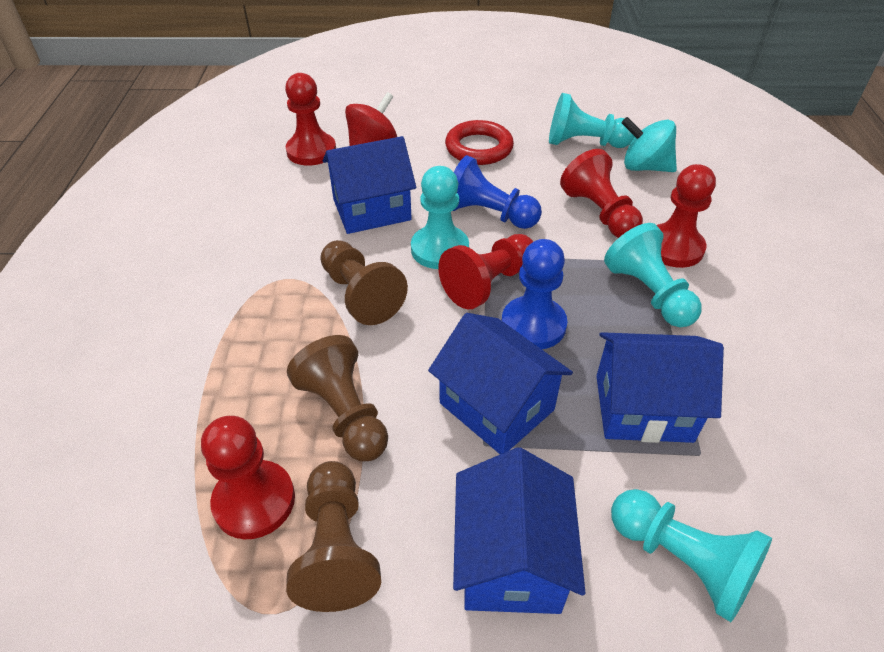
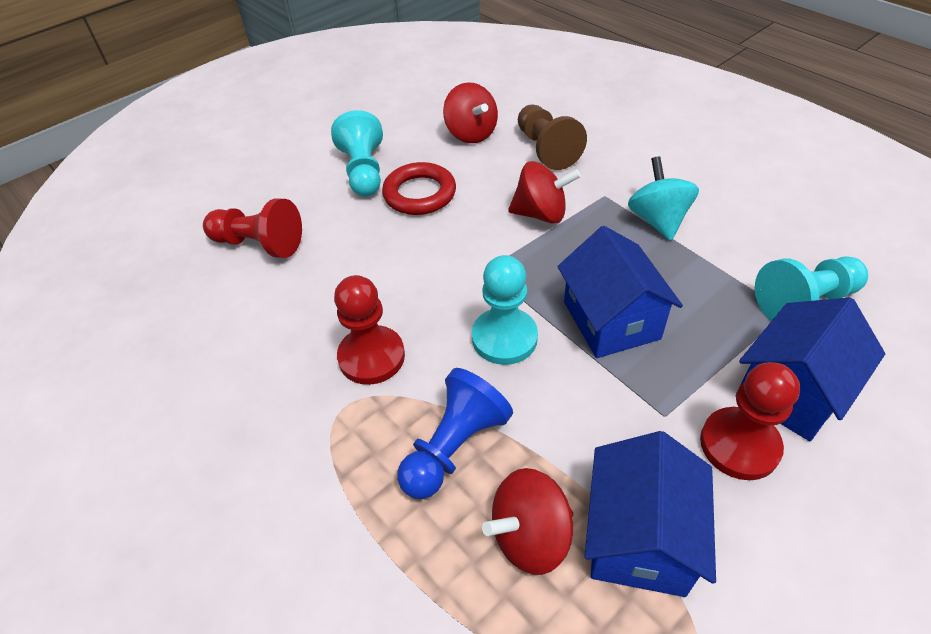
blue house: 4 -> 3
blue pawn: 2 -> 1
brown pawn: 3 -> 1
red pawn: 5 -> 3
red spinning top: 1 -> 3
turquoise pawn: 4 -> 3

